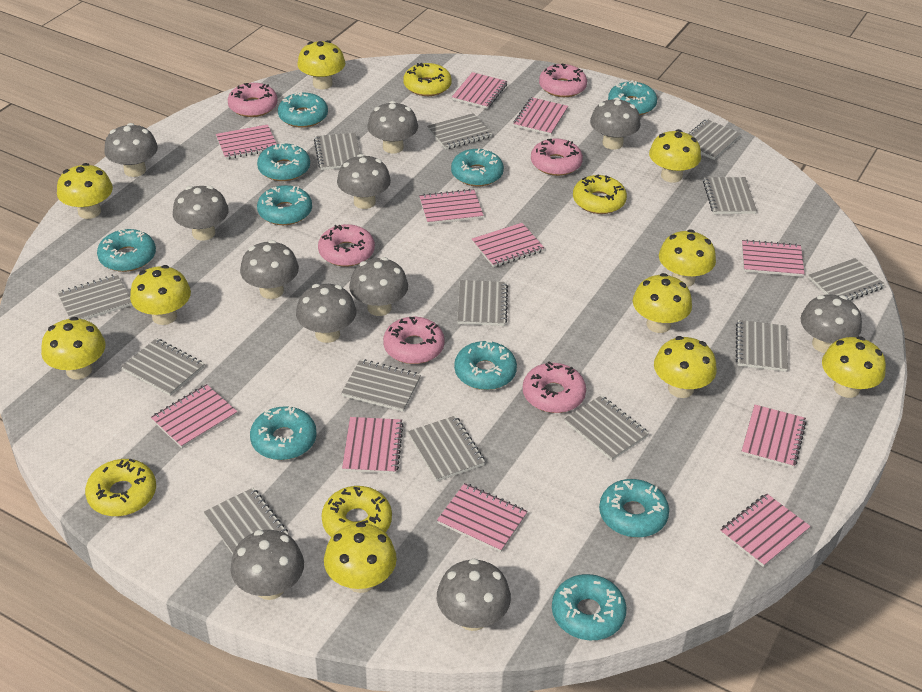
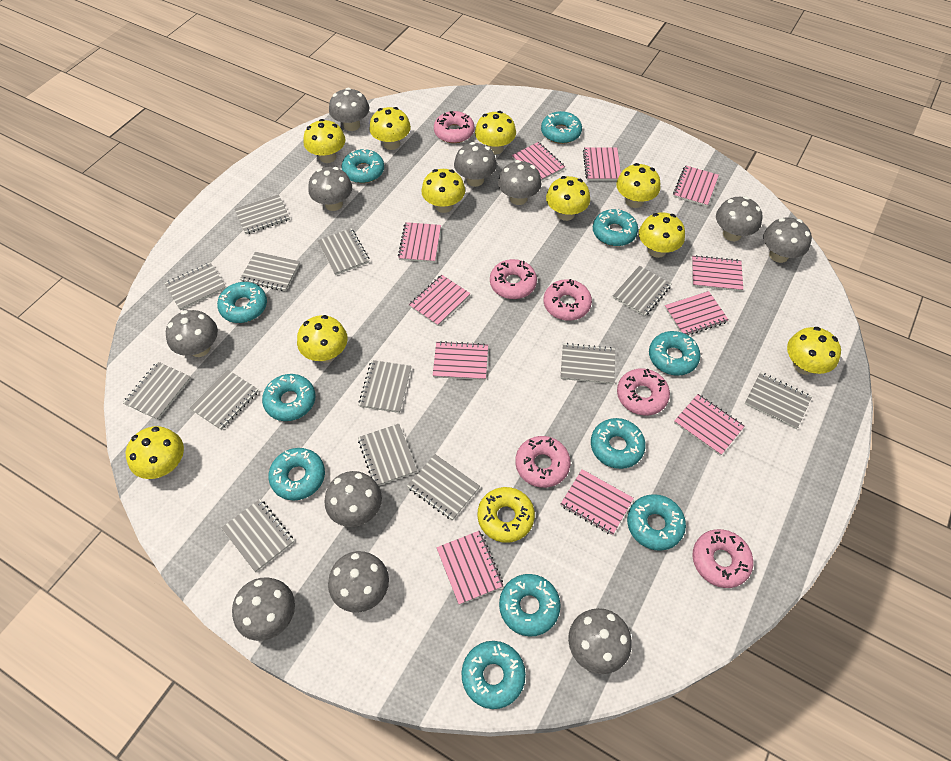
turquoise donut: 10 -> 11
yellow donut: 4 -> 1

